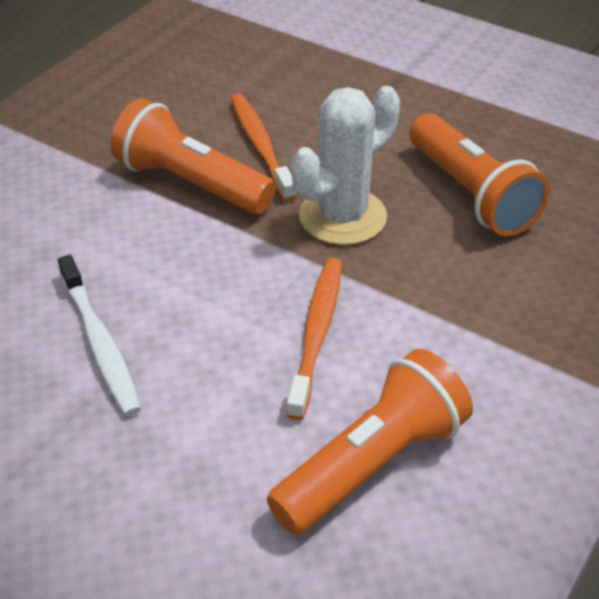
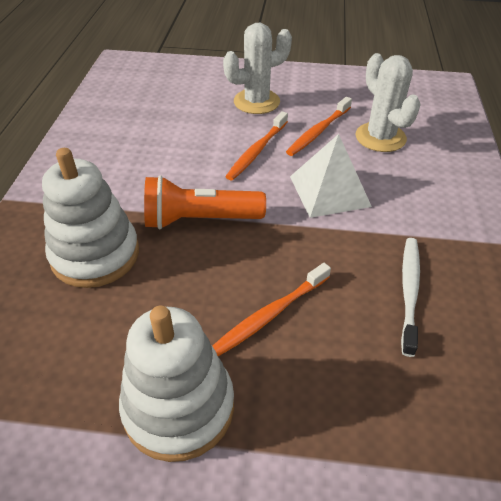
orange flashlight: 3 -> 1
orange toothbrush: 2 -> 3
white cactus: 1 -> 2
white pyramid: 0 -> 1
white stacking toy: 0 -> 2

